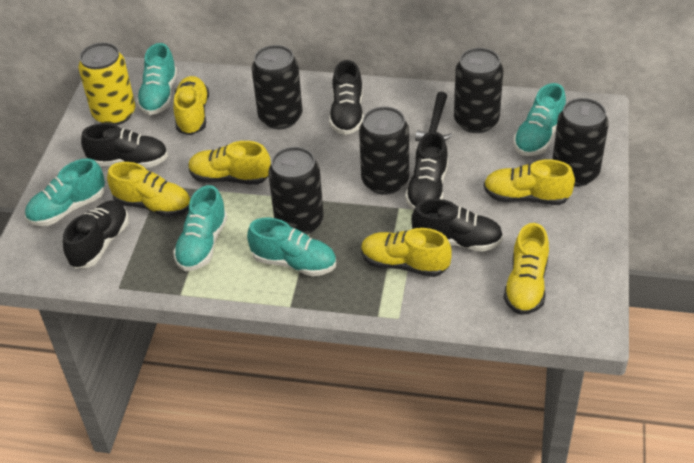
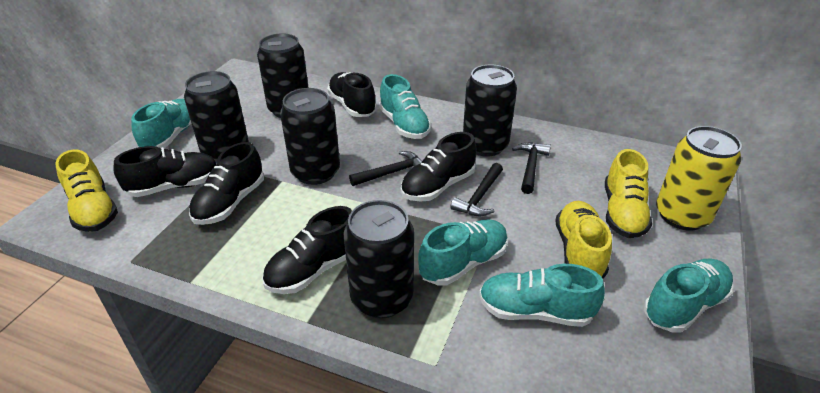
black hammer: 1 -> 3
yellow shoe: 6 -> 3

